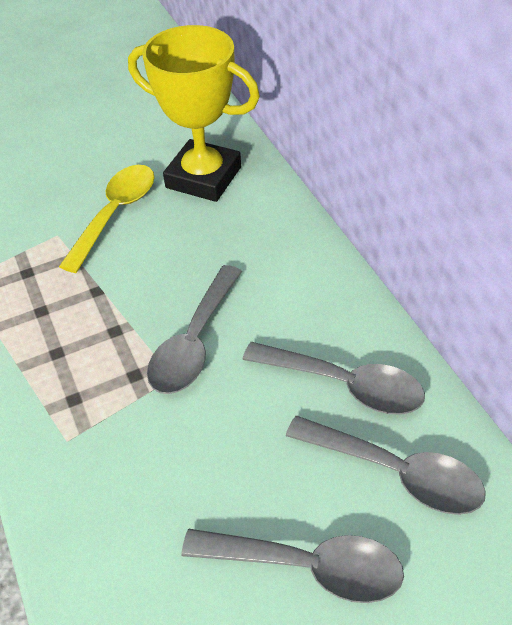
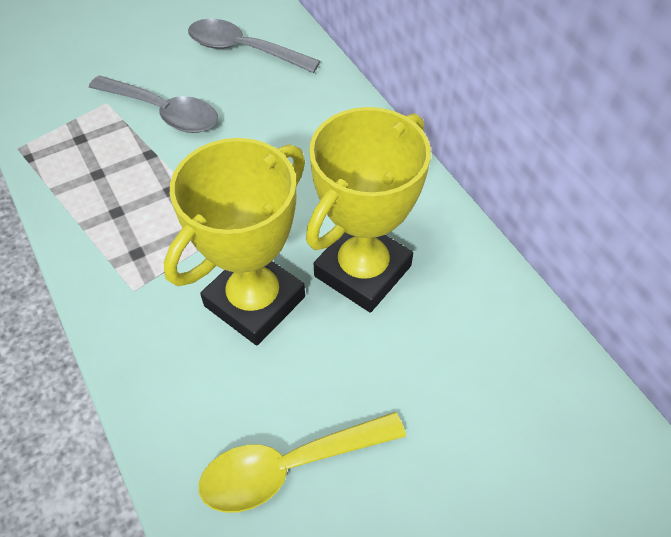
grey spoon: 4 -> 2
yellow trophy: 1 -> 2

